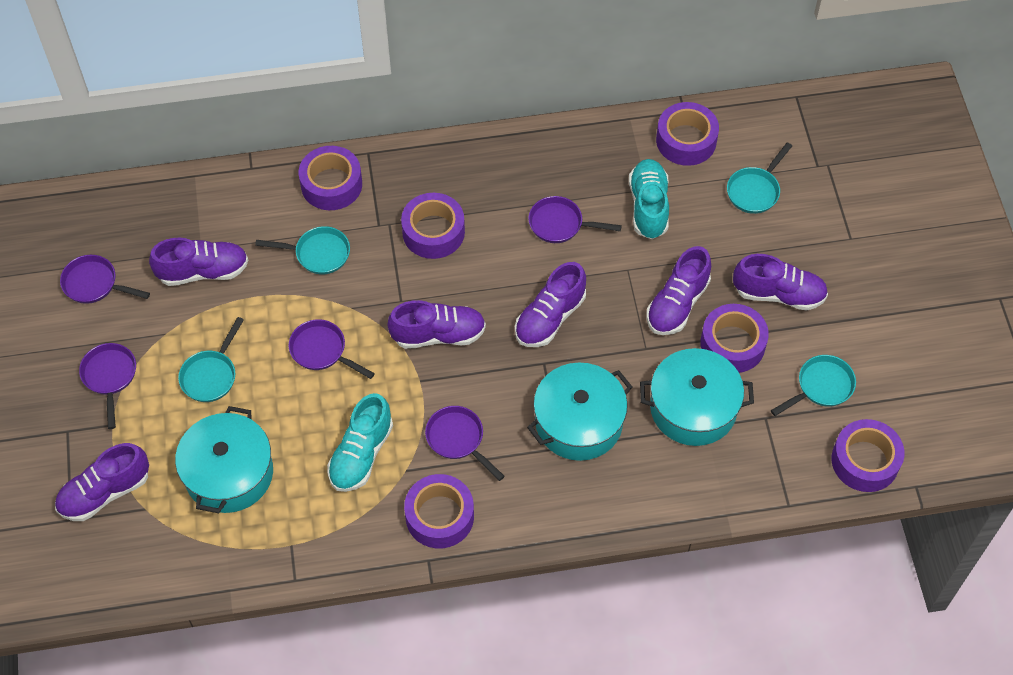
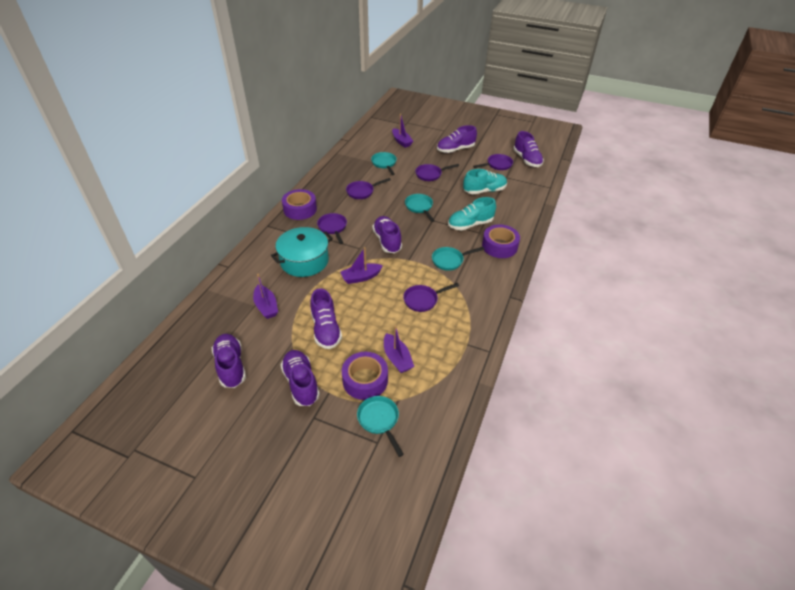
purple boat: 0 -> 4
purple tape: 6 -> 3
turquoise pot: 3 -> 1

